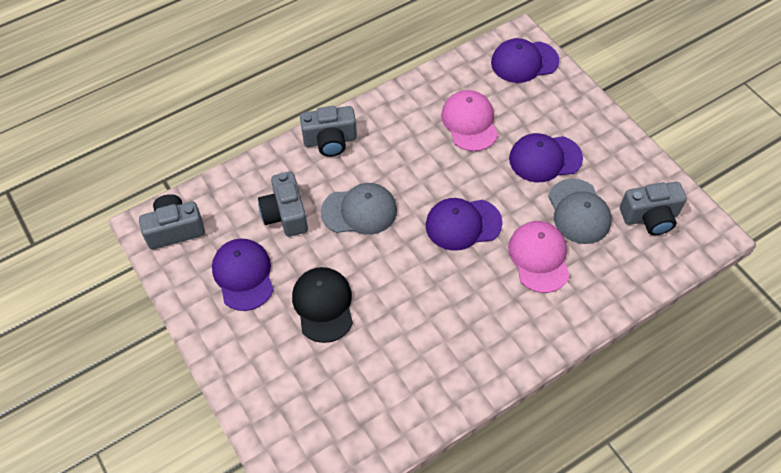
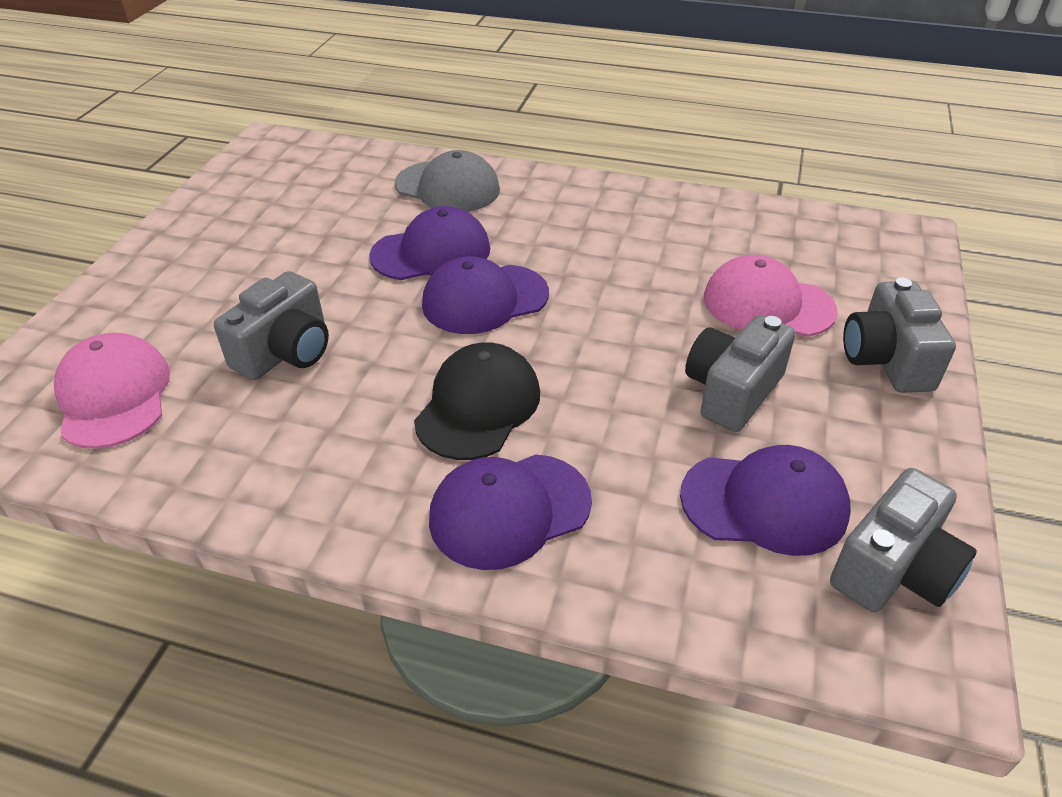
grey cap: 2 -> 1

